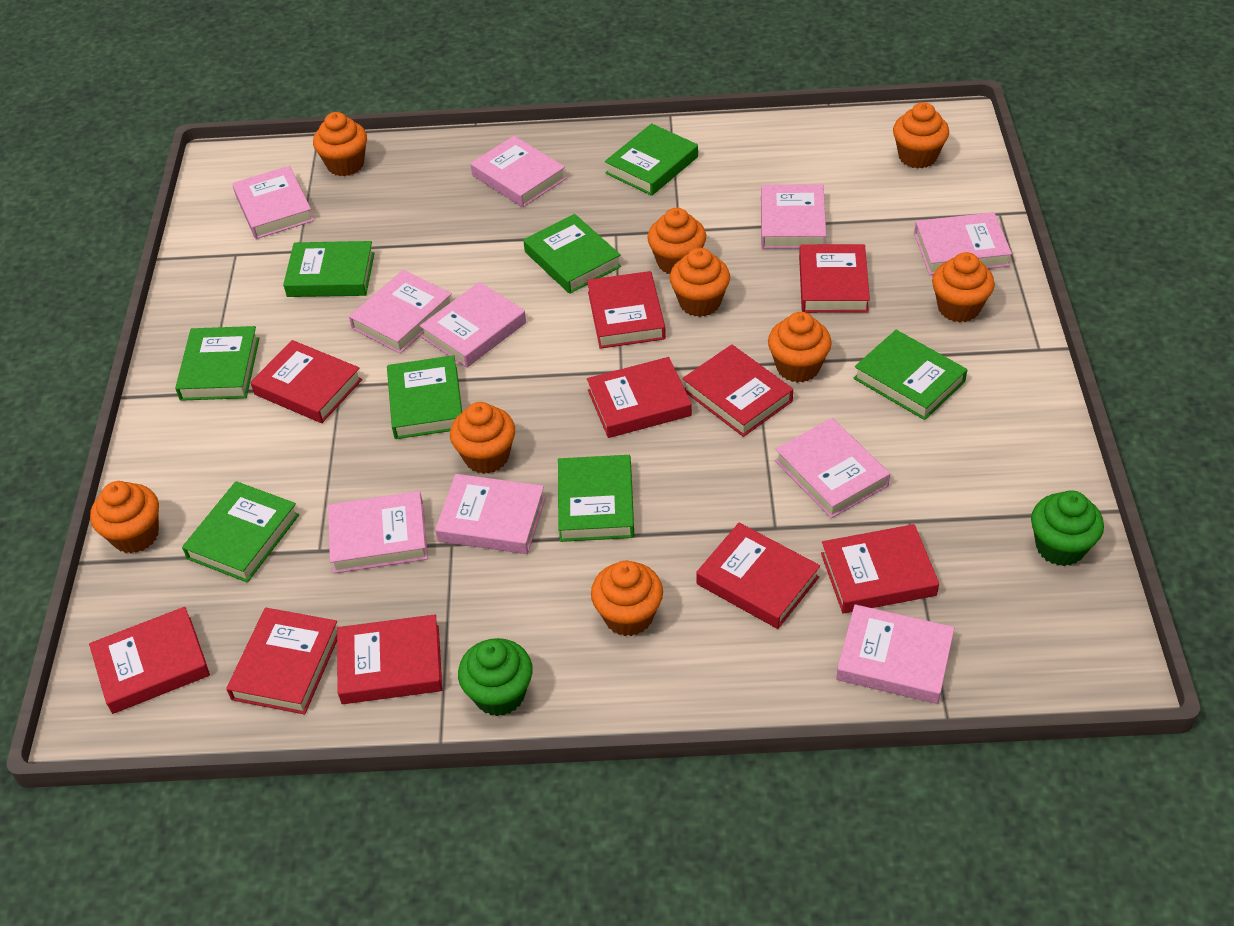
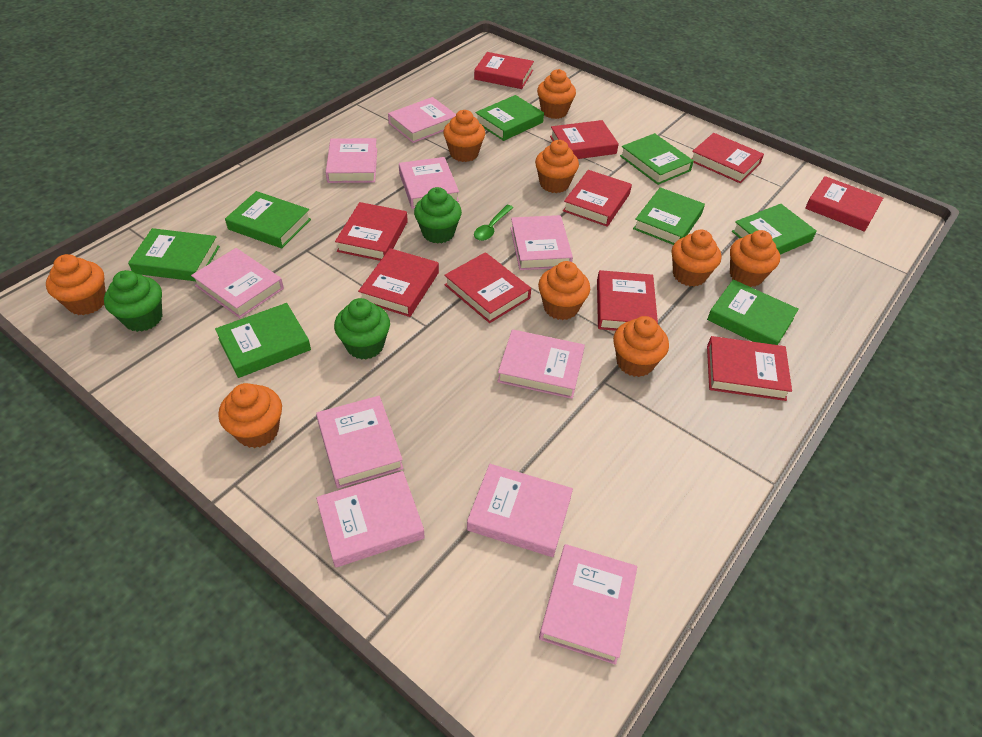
green cupcake: 2 -> 3
green spoon: 0 -> 1

